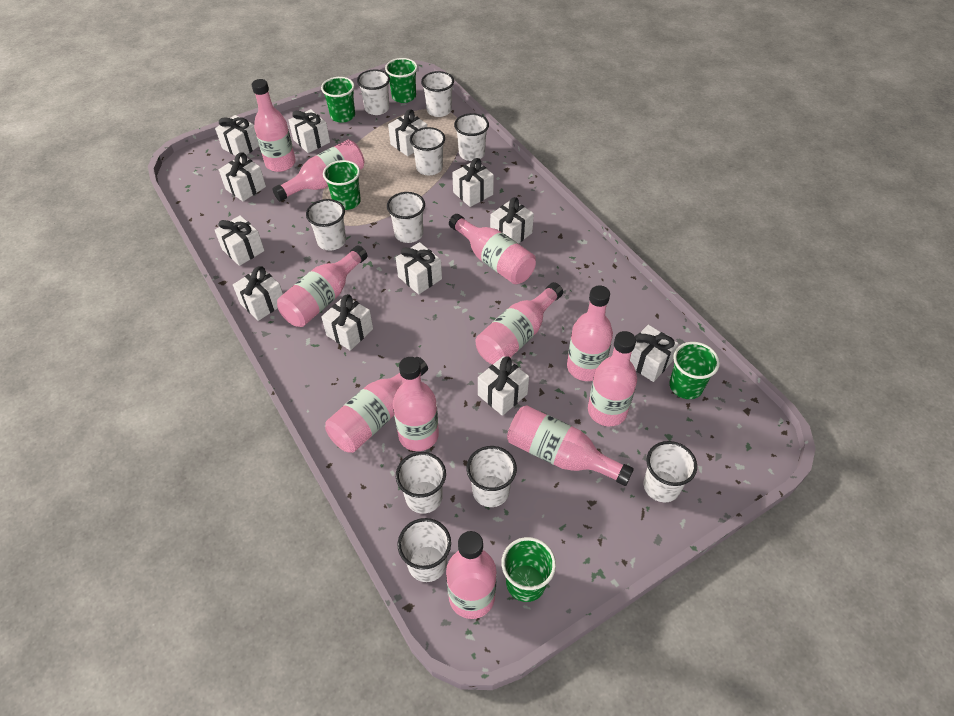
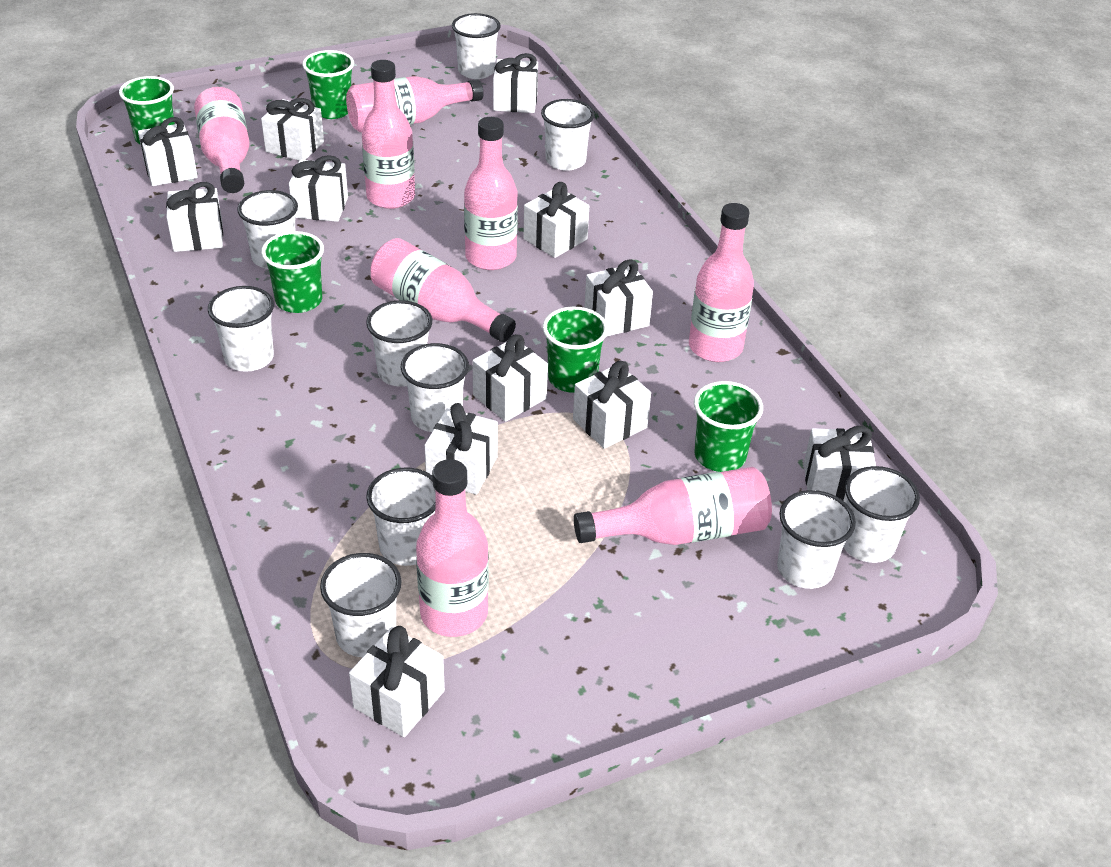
pink bottle: 11 -> 8

